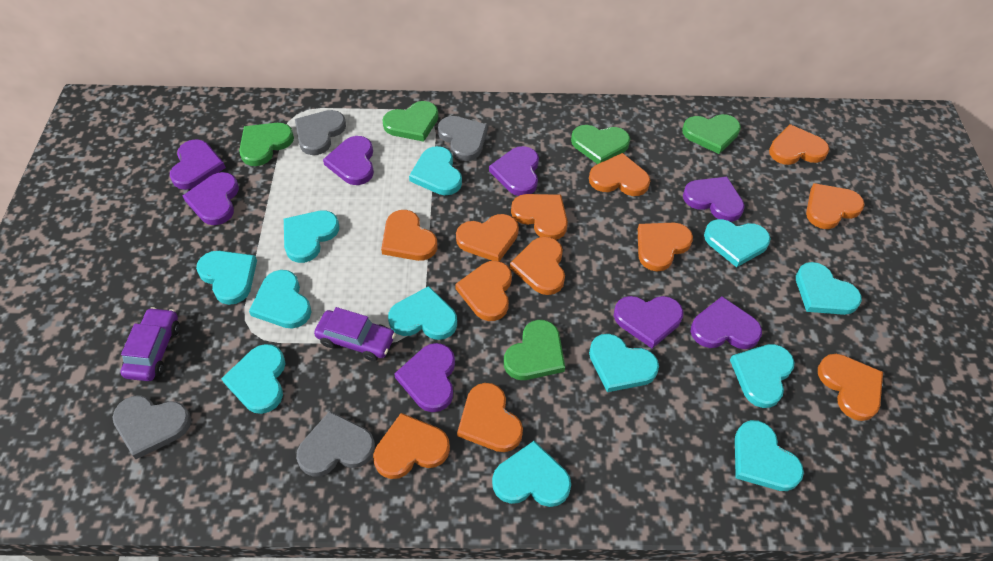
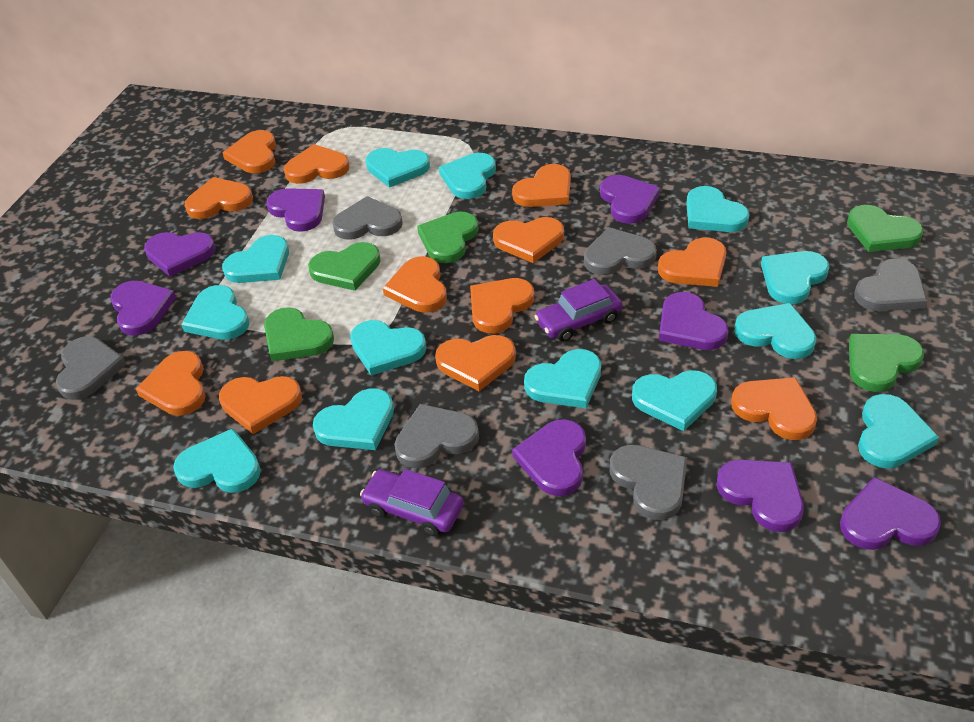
grey heart: 4 -> 6
turquoise heart: 12 -> 13

